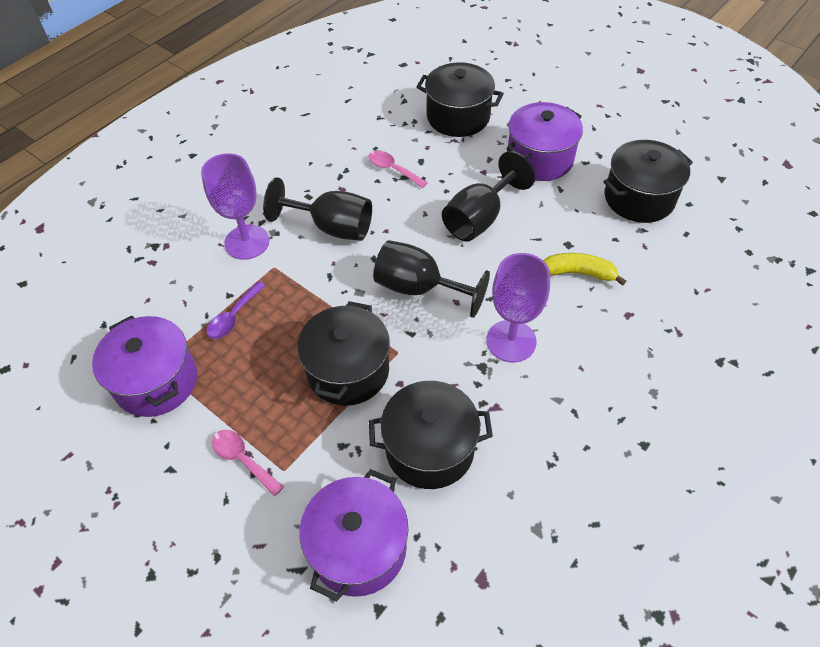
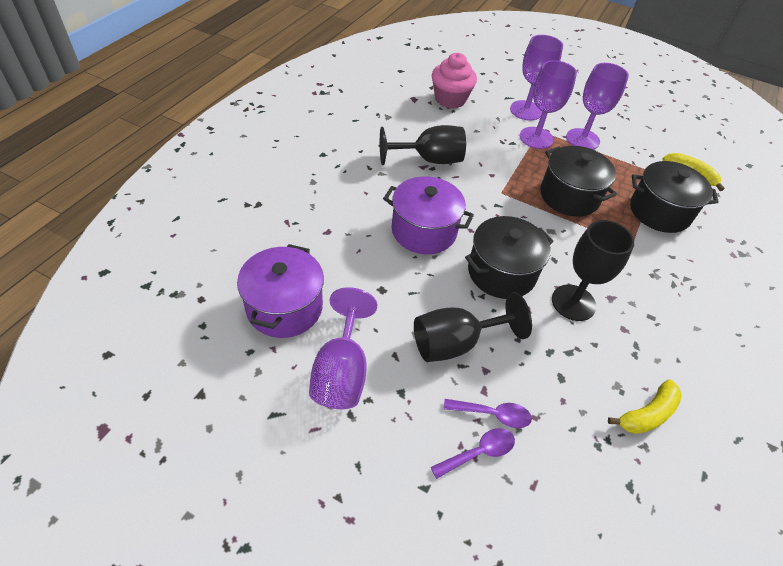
black pot: 4 -> 3
pink cupcake: 0 -> 1
pink spoon: 2 -> 0
purple goblet: 2 -> 4
purple pot: 3 -> 2
purple spoon: 1 -> 2
yellow banana: 1 -> 2

